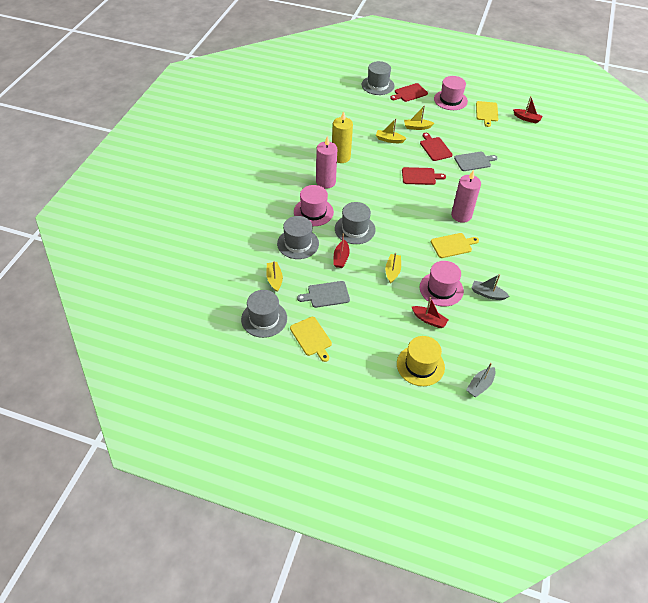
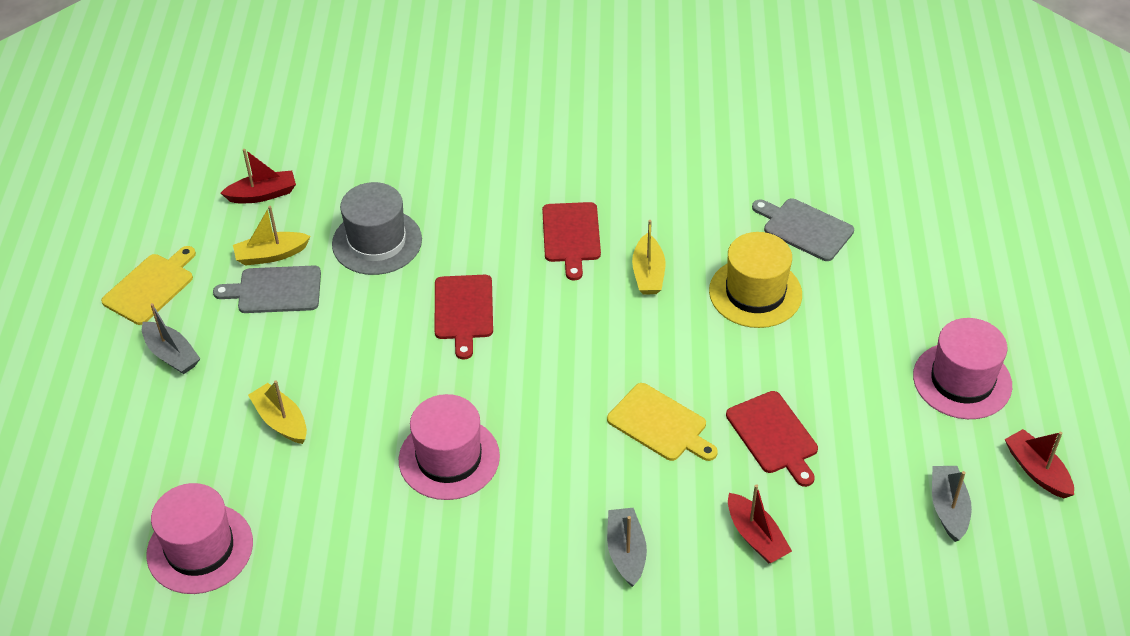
grey boat: 2 -> 3
grey hat: 4 -> 1
pink candle: 2 -> 0
yellow boat: 4 -> 3
yellow candle: 1 -> 0
yellow cutting board: 3 -> 2

